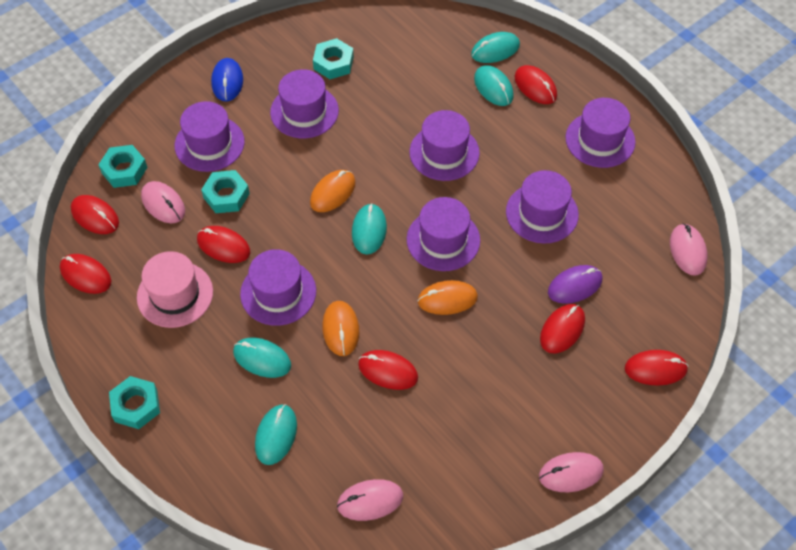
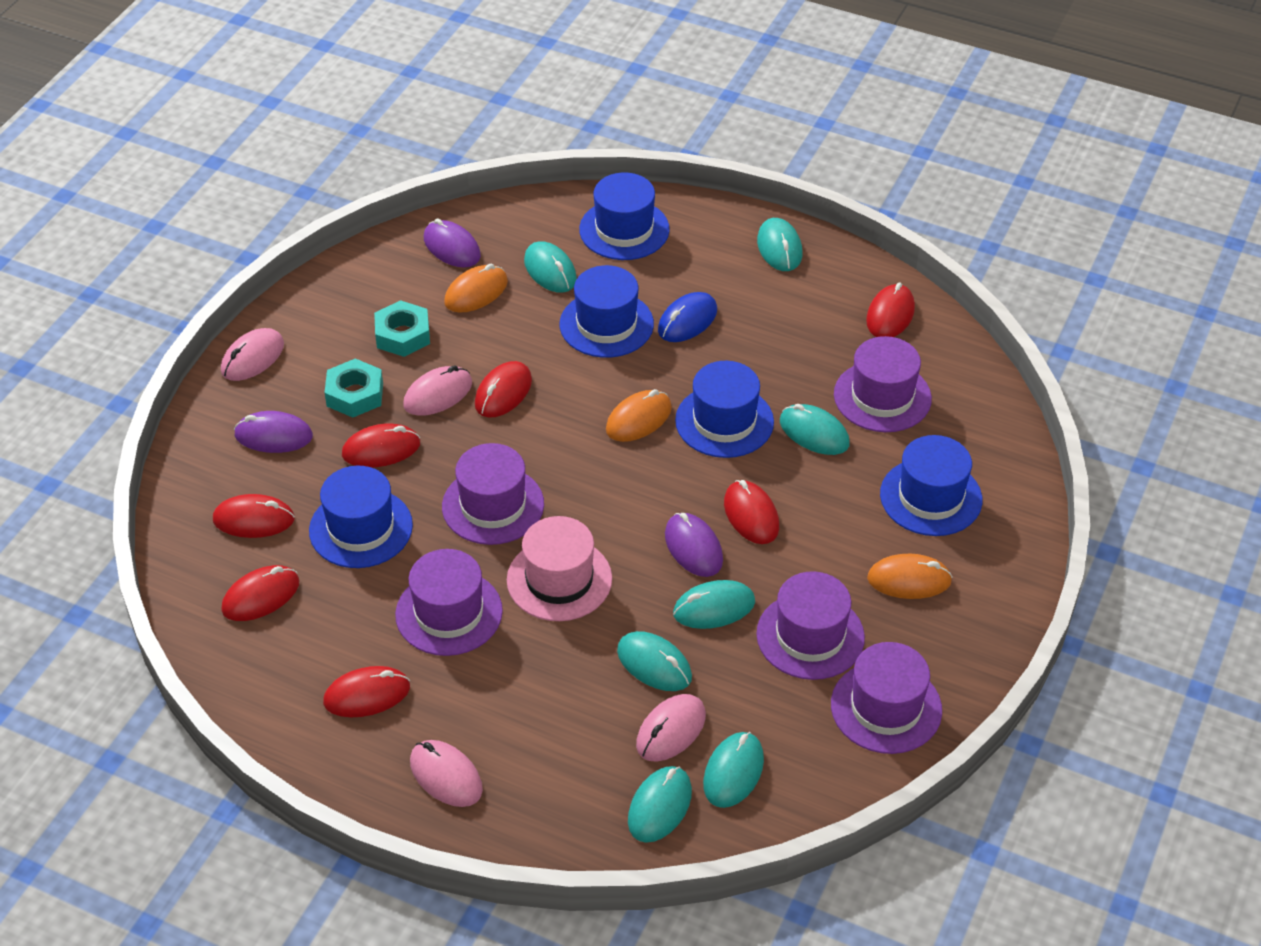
blue hat: 0 -> 5
purple hat: 7 -> 5
purple mouse: 1 -> 3
turquoise mouse: 5 -> 7
turquoise nut: 4 -> 2

